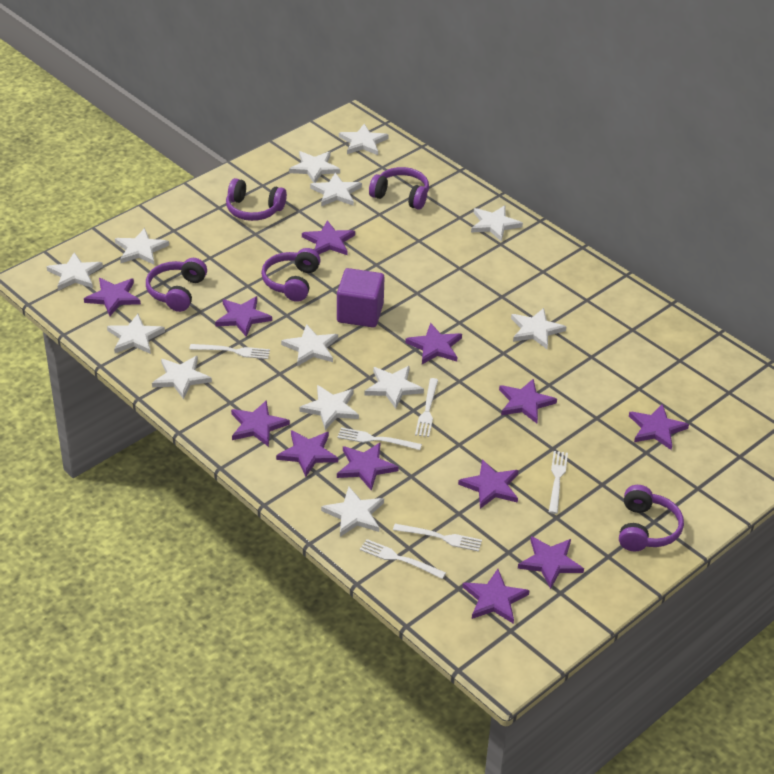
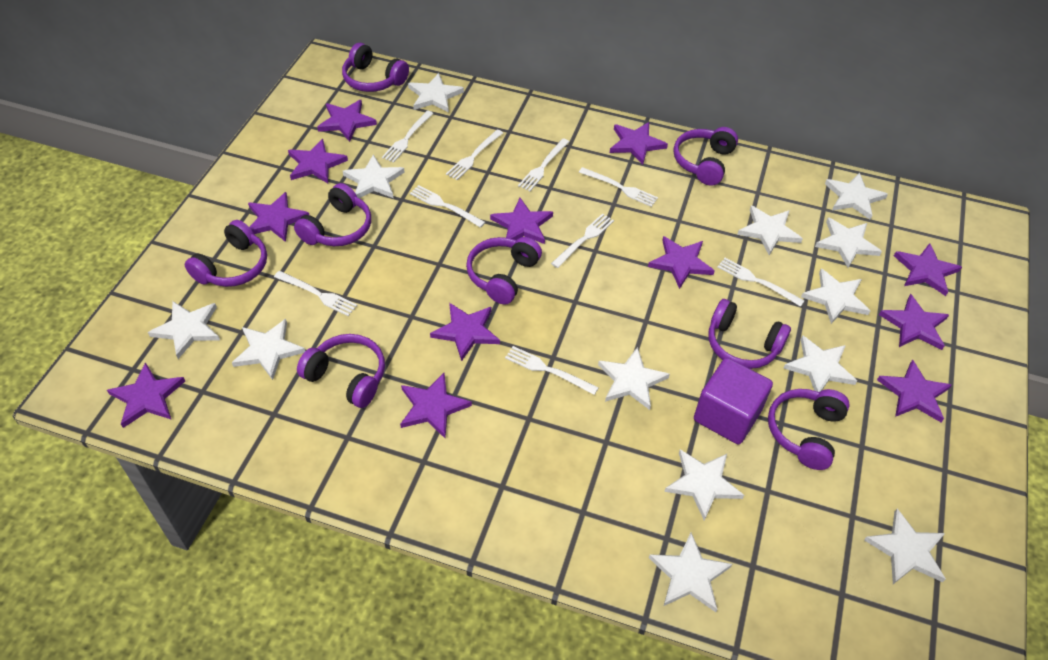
purple headphones: 5 -> 8
white fork: 6 -> 9

